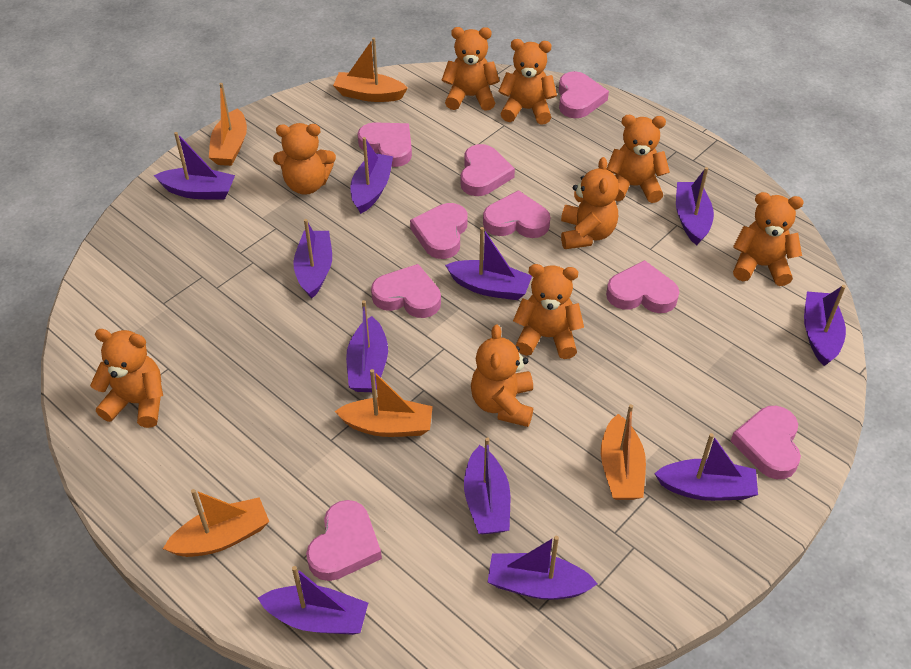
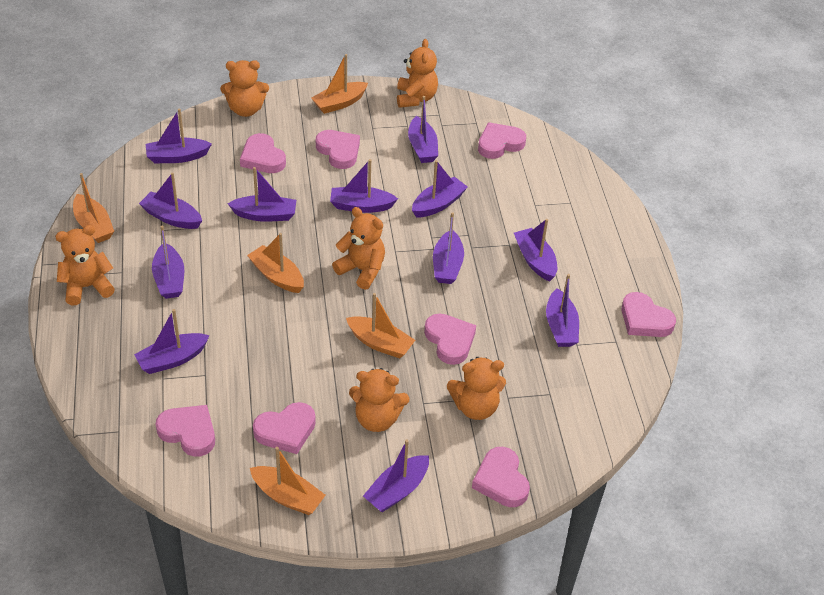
orange teddy bear: 9 -> 6
pink heart: 9 -> 8
purple boat: 11 -> 12

